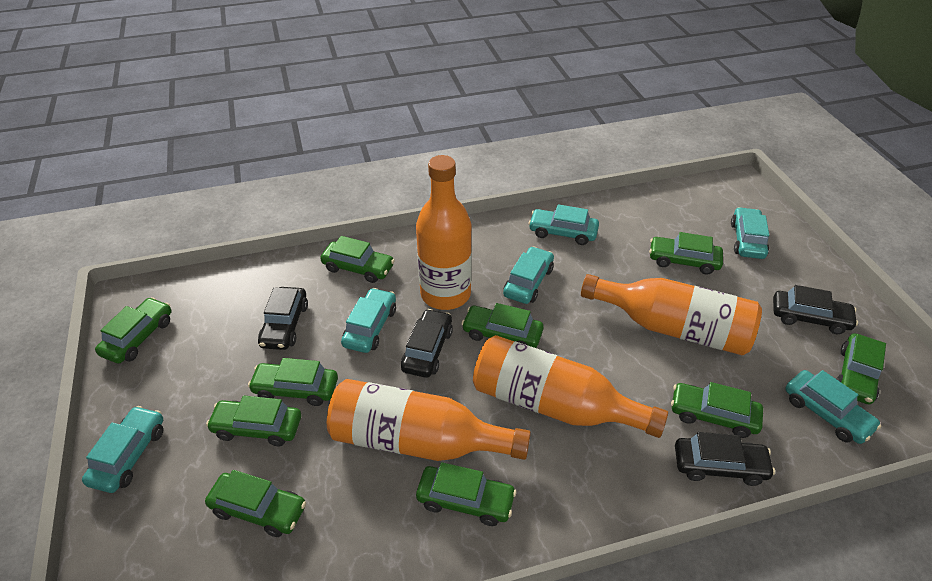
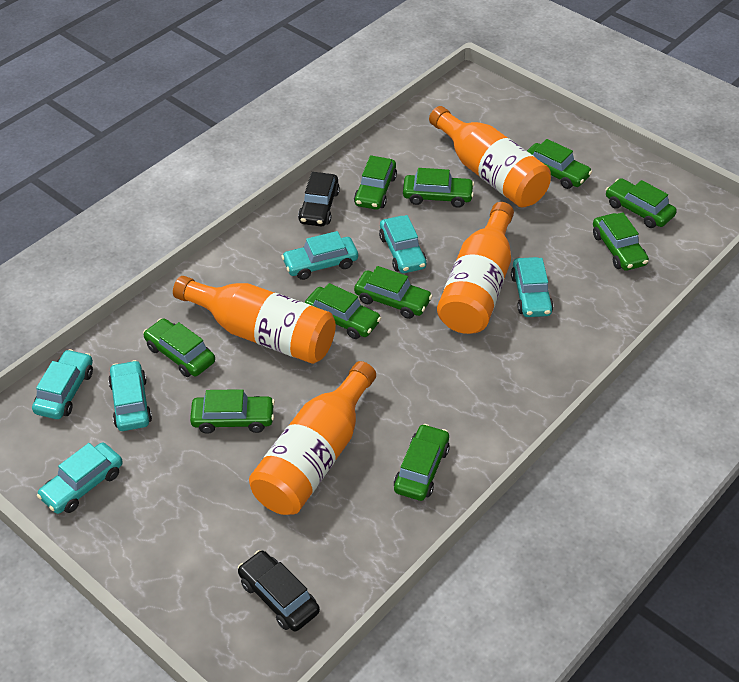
black car: 4 -> 2

